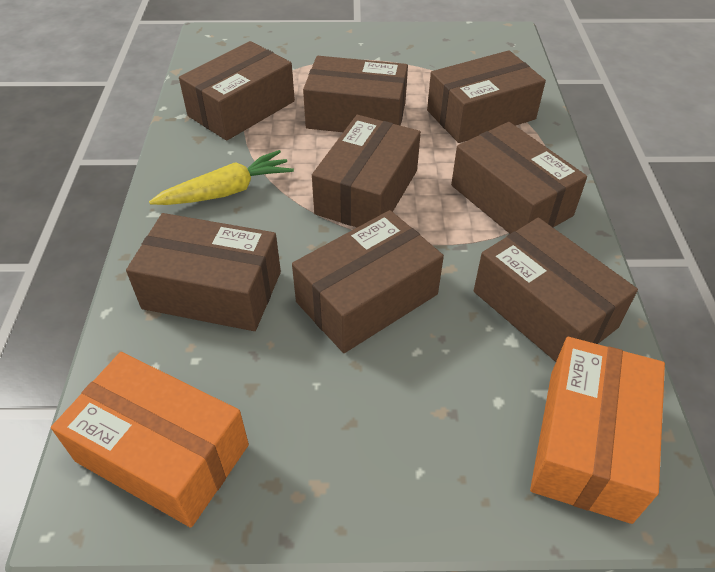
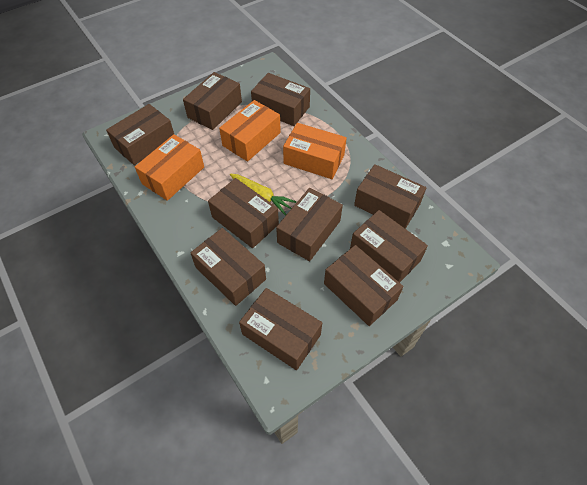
brown box: 8 -> 10
orange box: 2 -> 3

